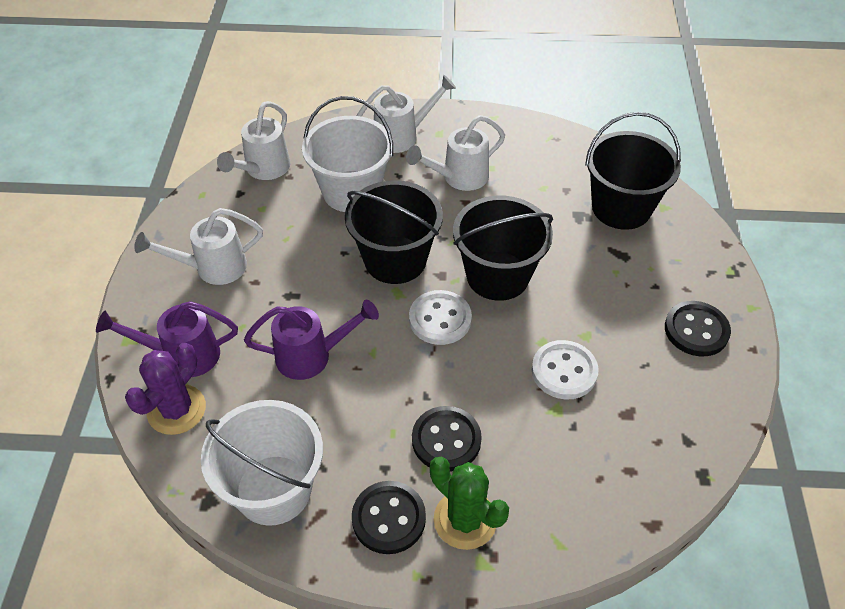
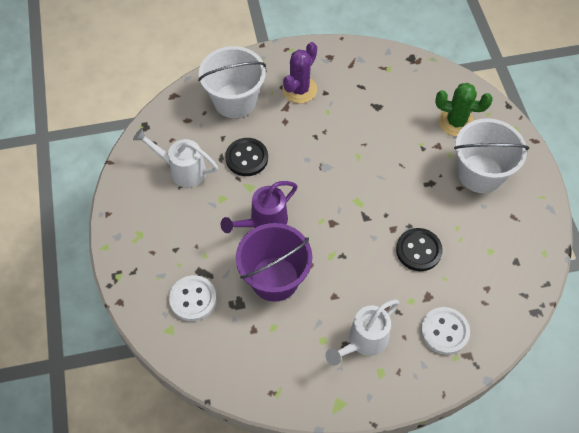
black bucket: 3 -> 0
black button: 3 -> 2
purple bucket: 0 -> 1
purple watering can: 2 -> 1
white watering can: 4 -> 2

